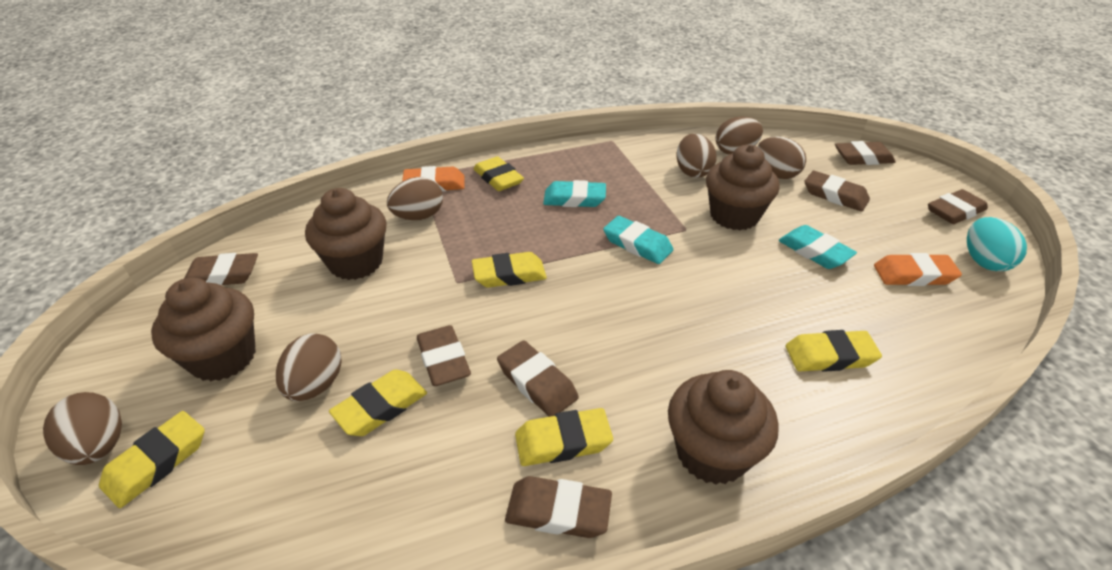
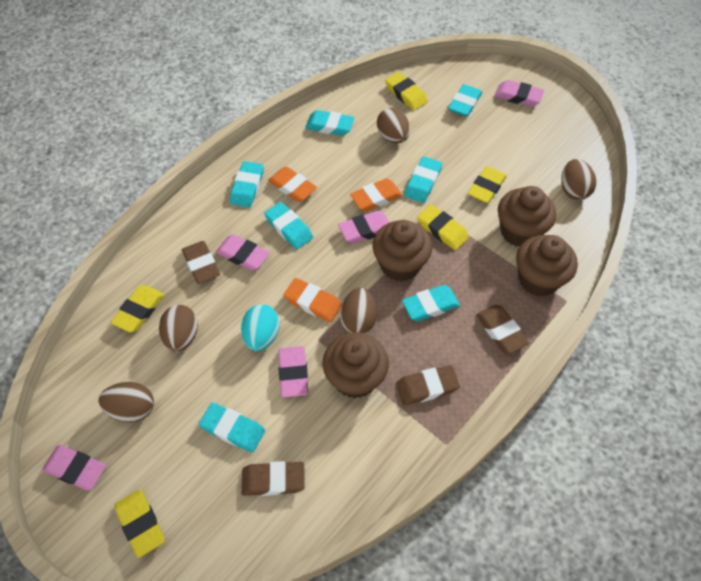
brown egg: 6 -> 5
brown eraser: 7 -> 4
orange eraser: 2 -> 3
pink eraser: 0 -> 5
turquoise eraser: 3 -> 7
yellow eraser: 6 -> 5

